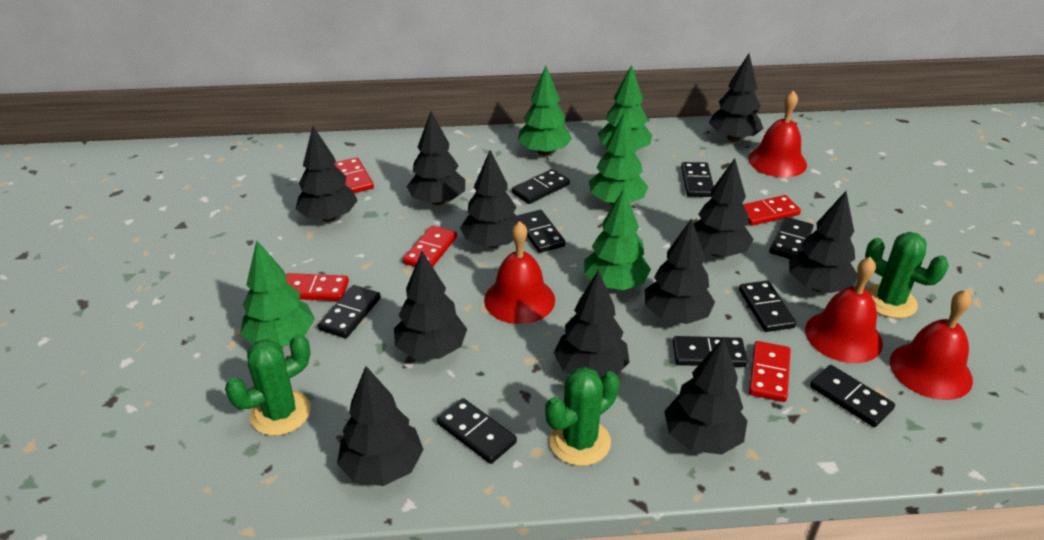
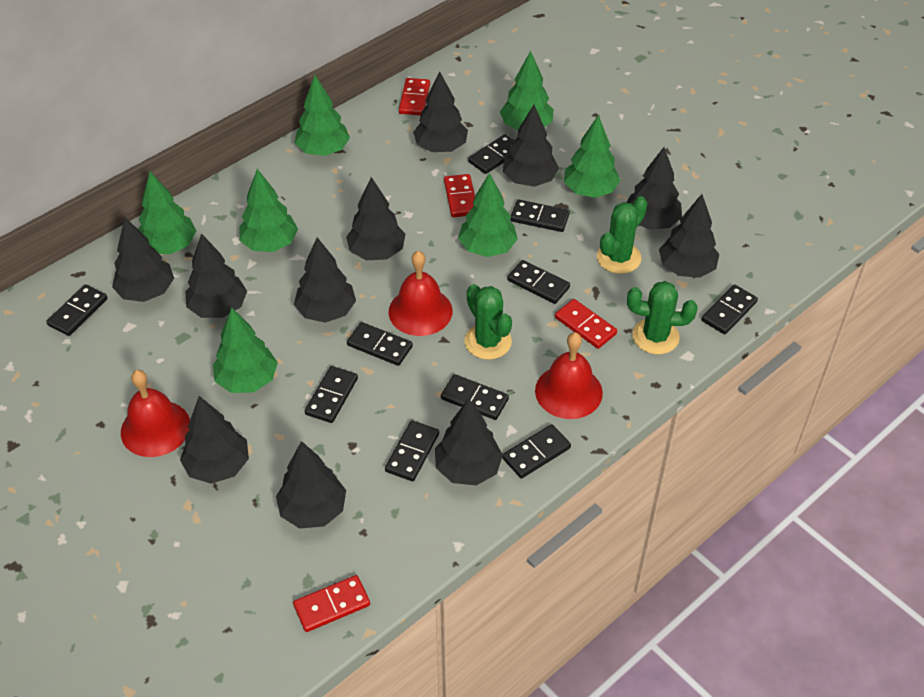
black domino: 9 -> 10
green tree: 5 -> 7
red bell: 4 -> 3
red domino: 5 -> 4

